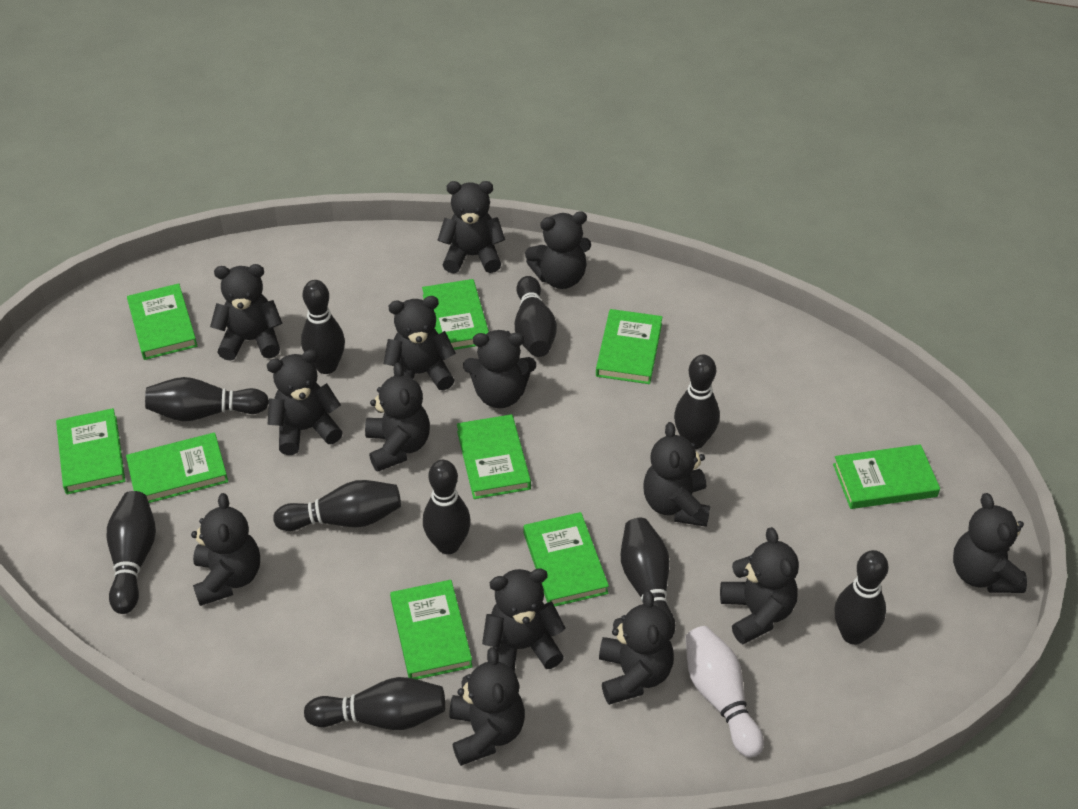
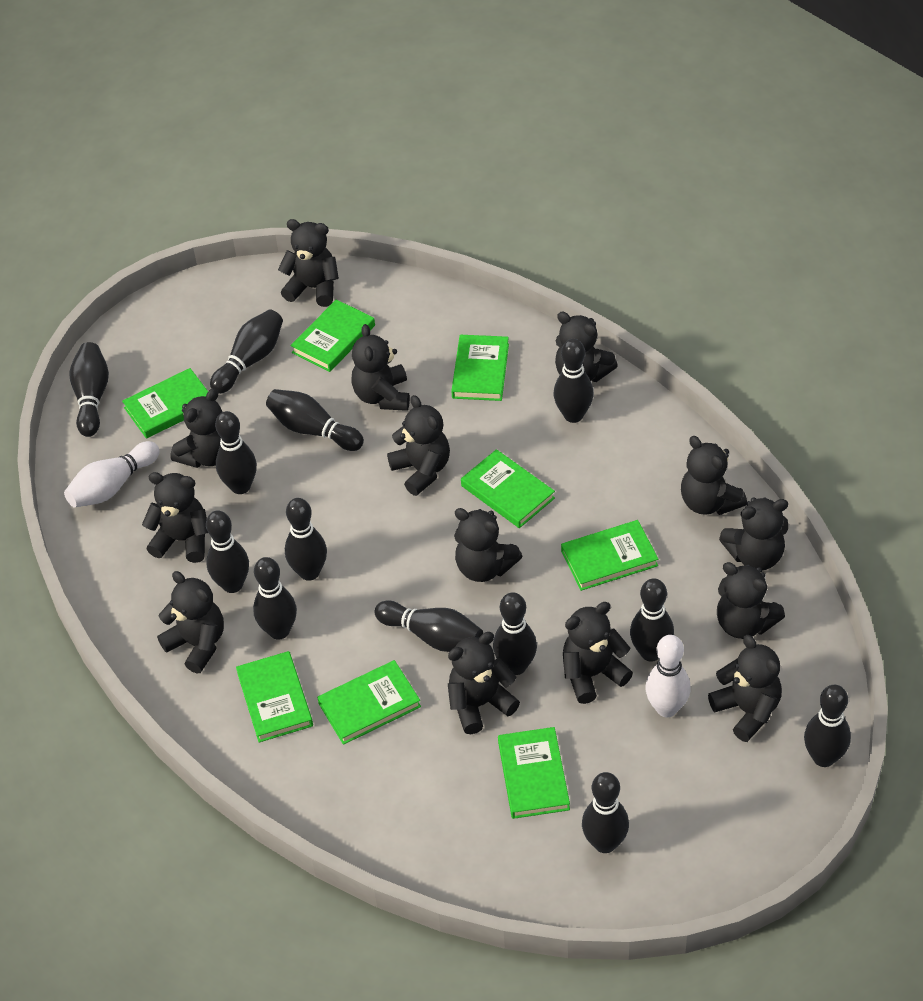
black bowling pin: 10 -> 13
green book: 9 -> 8
white bowling pin: 1 -> 2

